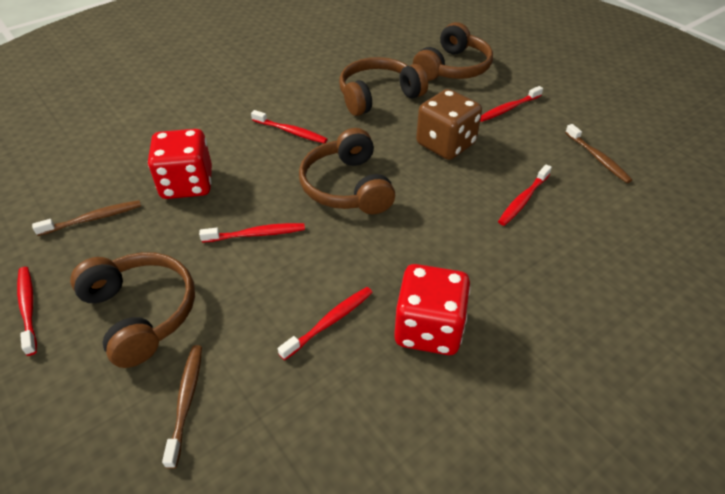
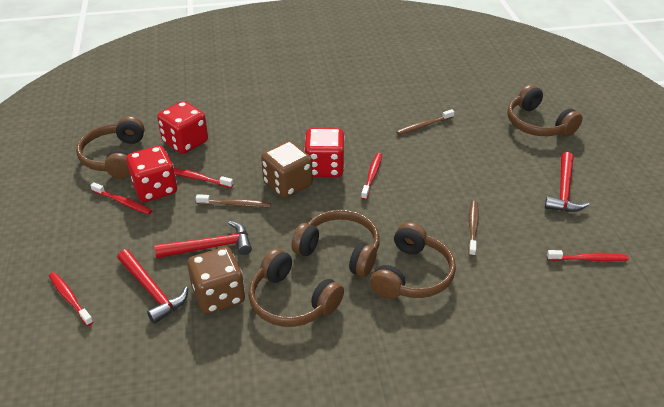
brown dice: 1 -> 2
brown headphones: 4 -> 5
red dice: 2 -> 3
red hammer: 0 -> 3
red toothbrush: 6 -> 5

